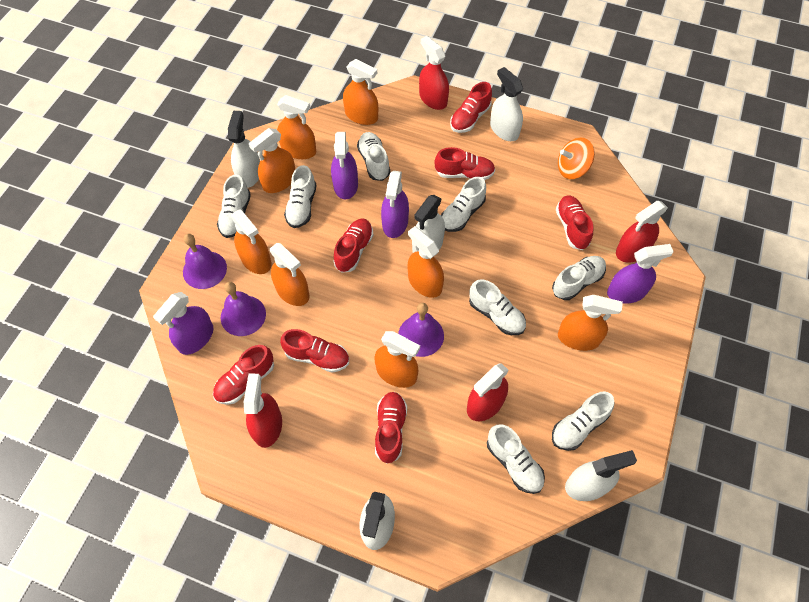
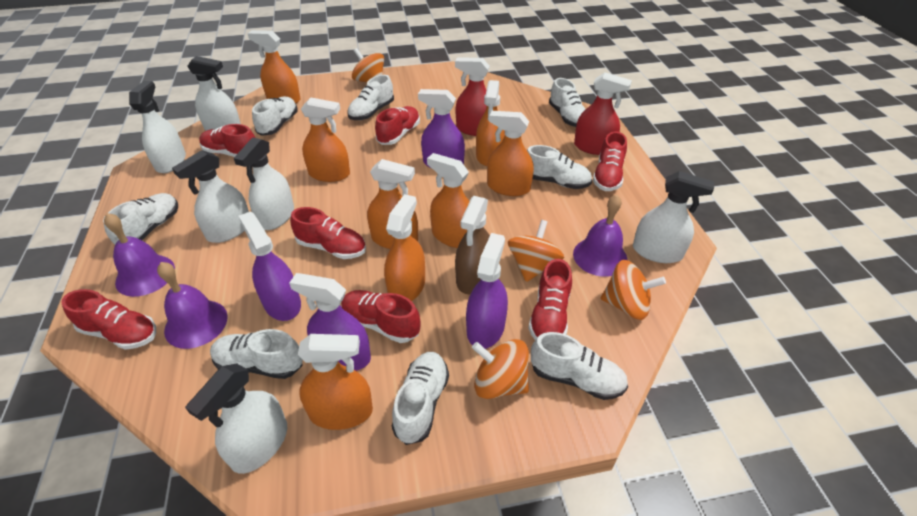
brown spray bottle: 0 -> 1
orange spinning top: 1 -> 4
red spray bottle: 4 -> 2
white spray bottle: 5 -> 6

